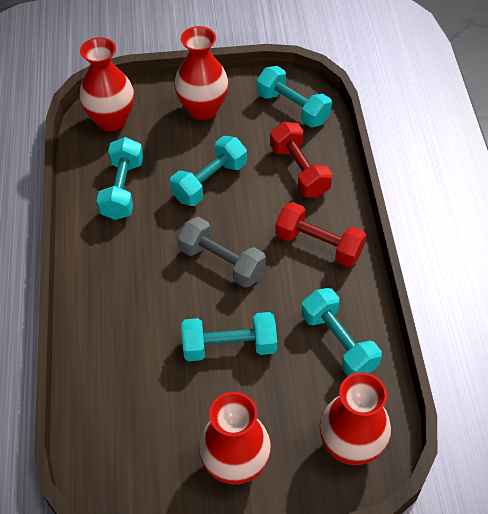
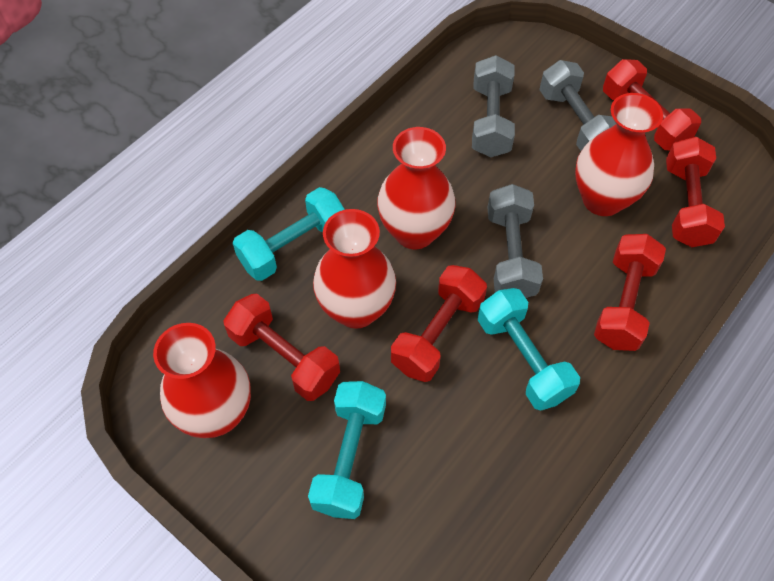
grey dumbbell: 1 -> 3
red dumbbell: 2 -> 5
turquoise dumbbell: 5 -> 3

